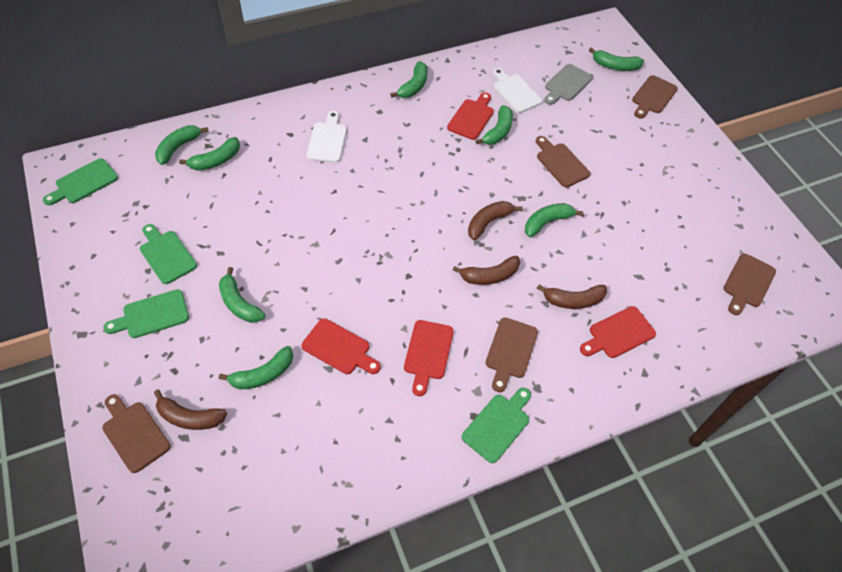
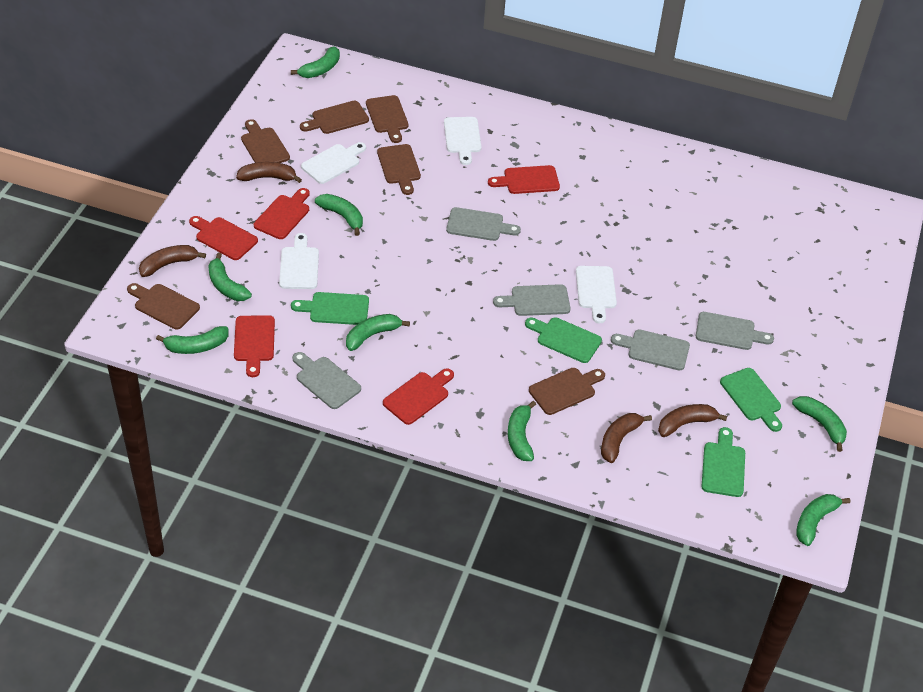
brown cutting board: 5 -> 6
grey cutting board: 1 -> 5
red cutting board: 4 -> 5
white cutting board: 2 -> 4

